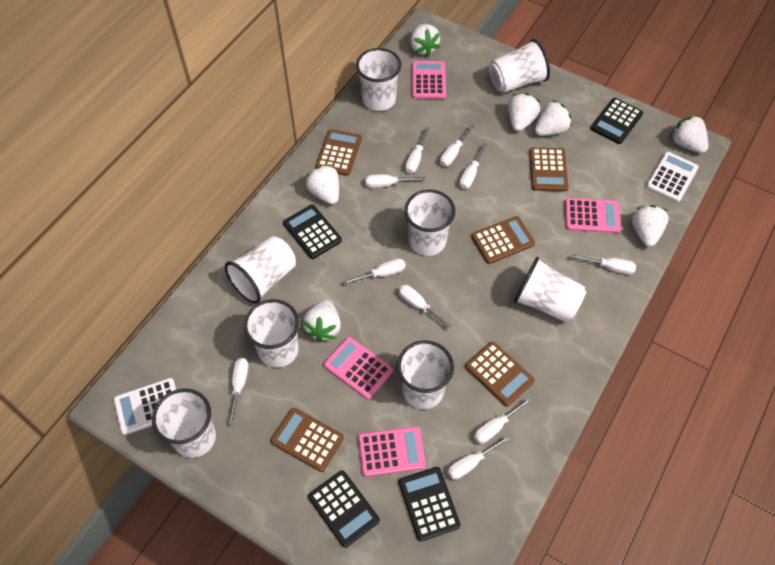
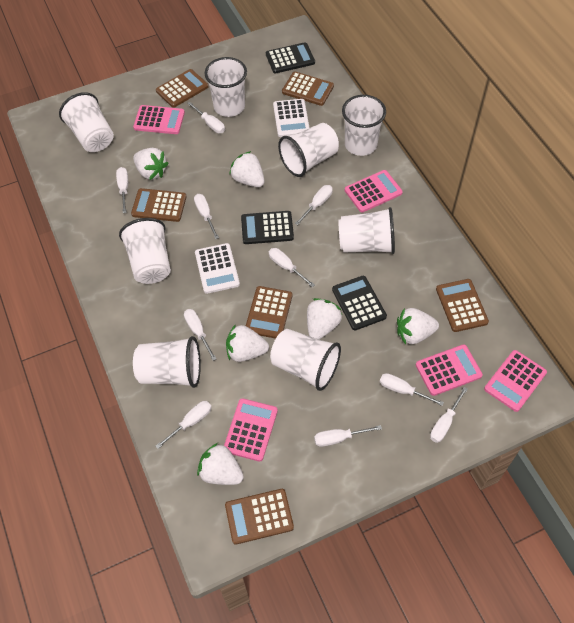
black calculator: 4 -> 3
brown calculator: 5 -> 6
pink calculator: 4 -> 5
white strawberry: 7 -> 6

